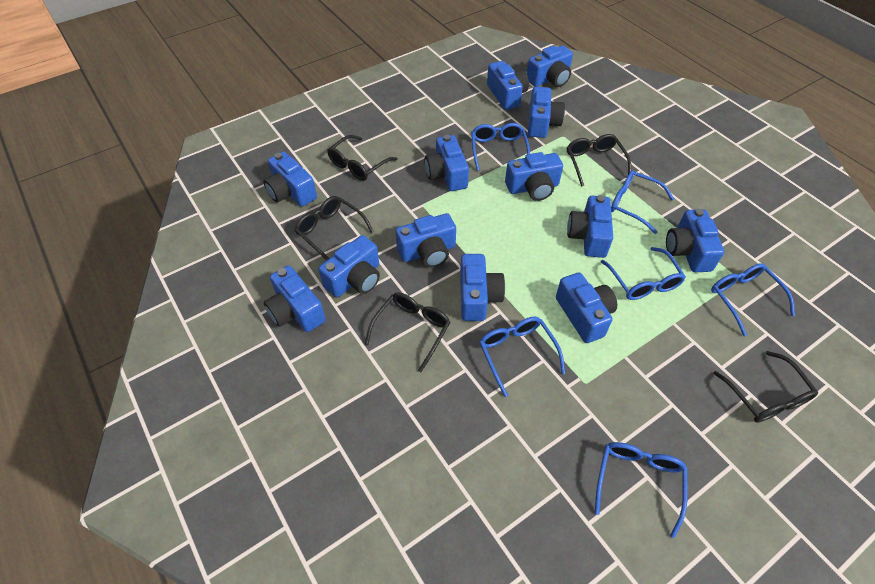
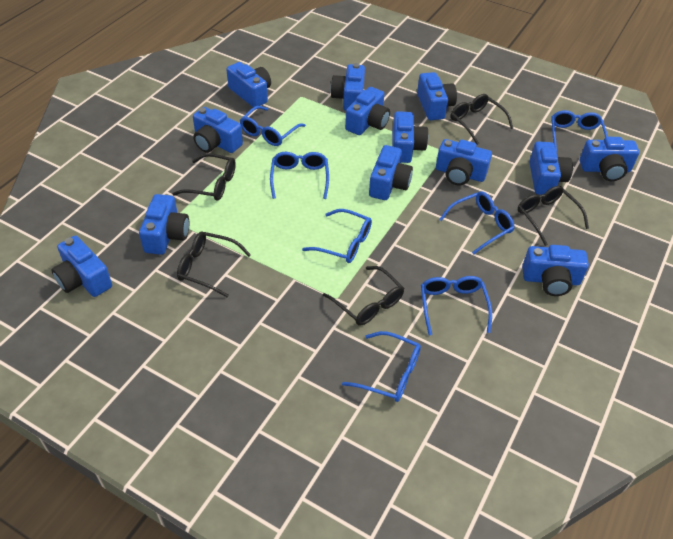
blue glasses: 6 -> 7

